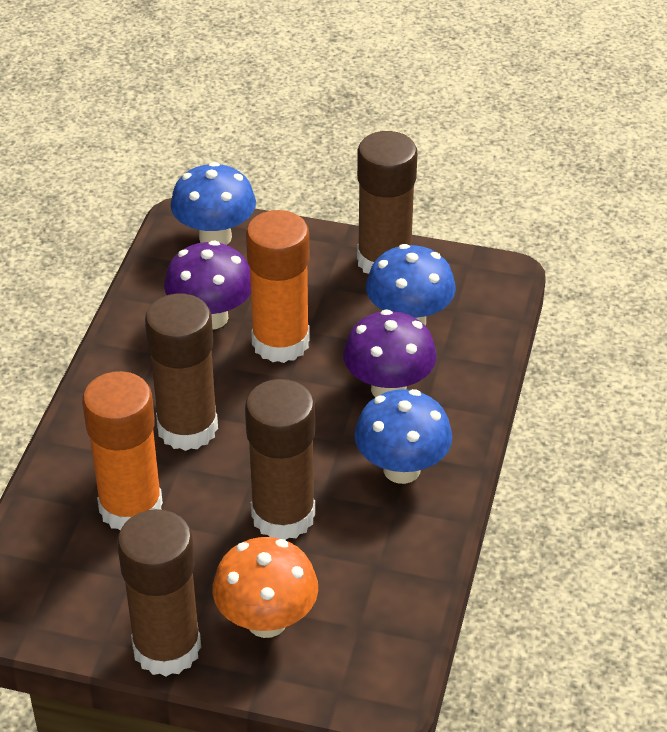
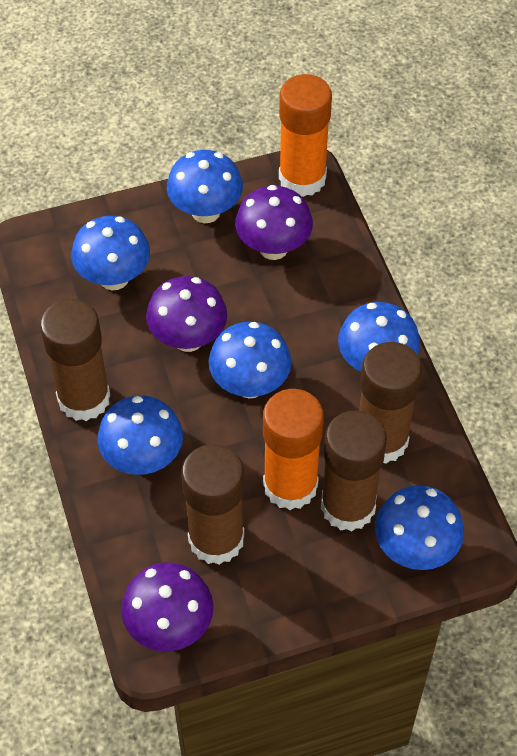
blue mushroom: 3 -> 6
orange mushroom: 1 -> 0
purple mushroom: 2 -> 3

